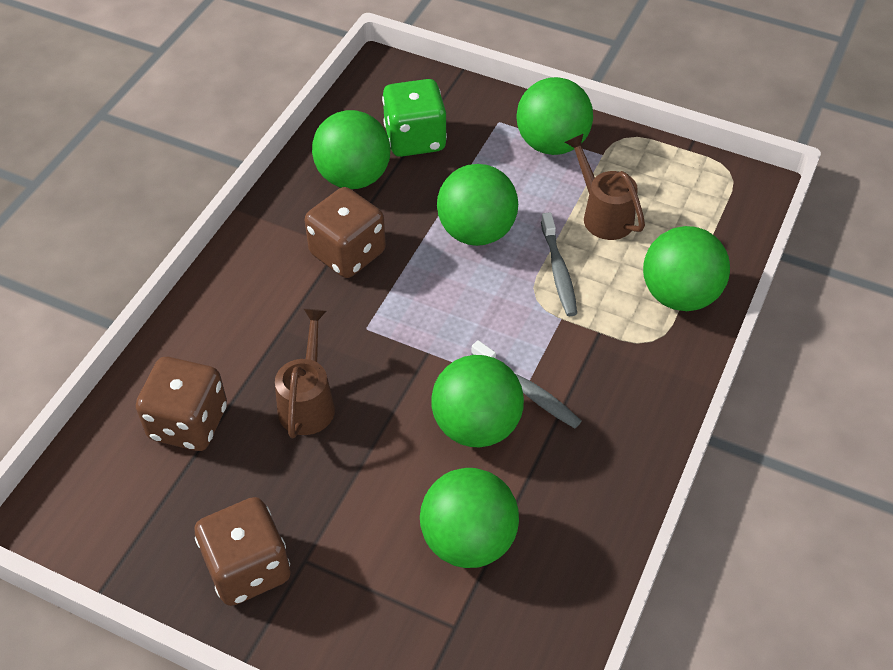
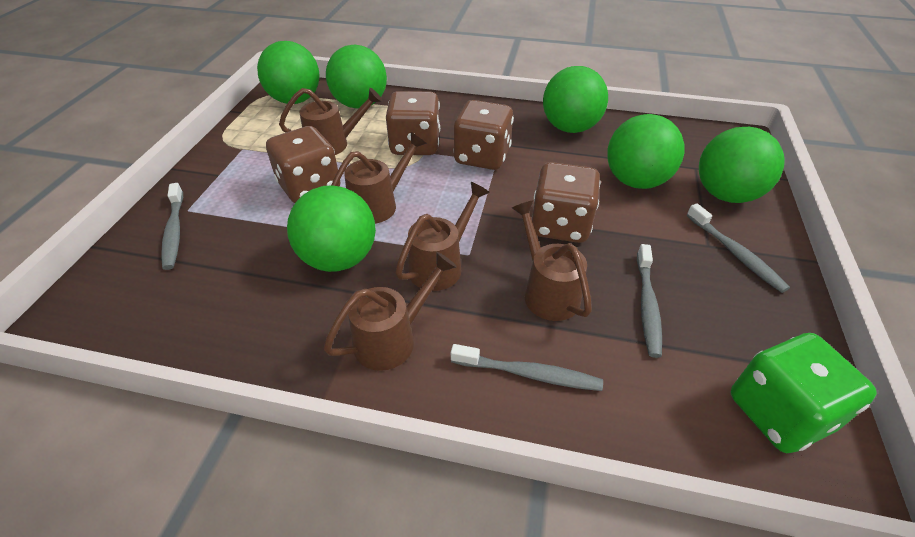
brown dice: 3 -> 4
brown watering can: 2 -> 5
grey toothbrush: 2 -> 4

